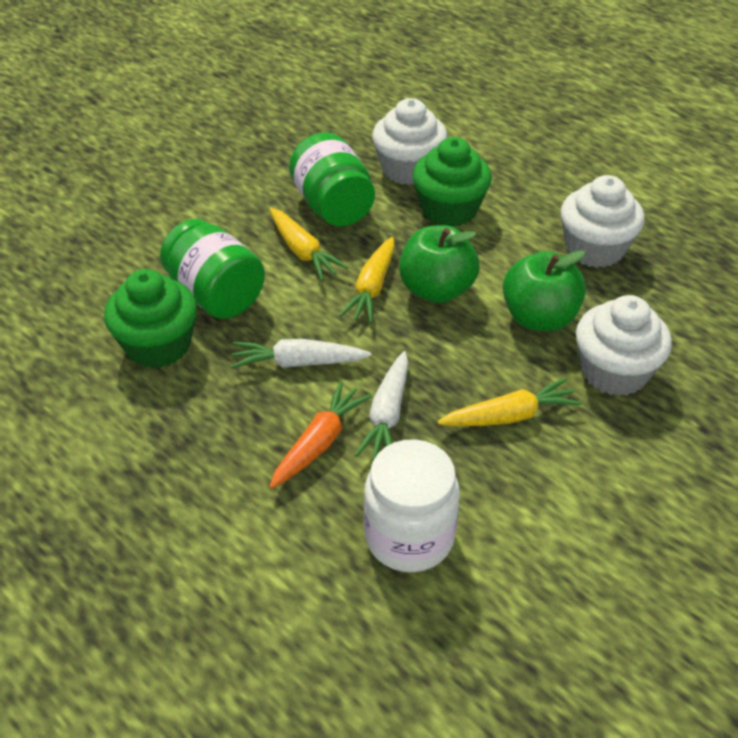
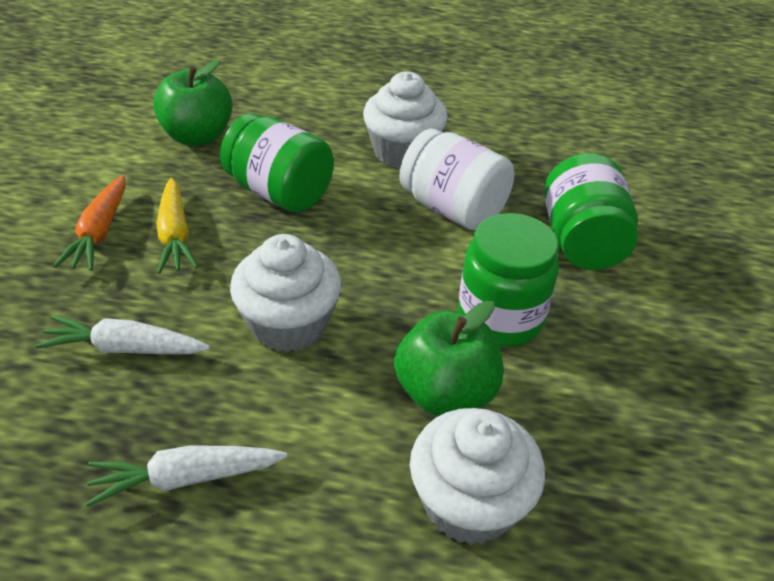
green cupcake: 2 -> 0
green jar: 2 -> 3
yellow carrot: 3 -> 1

